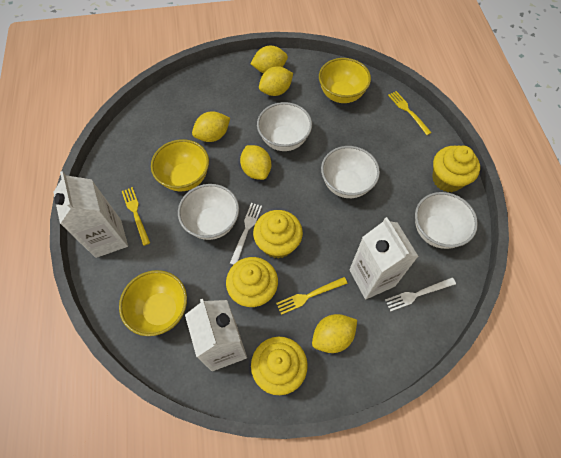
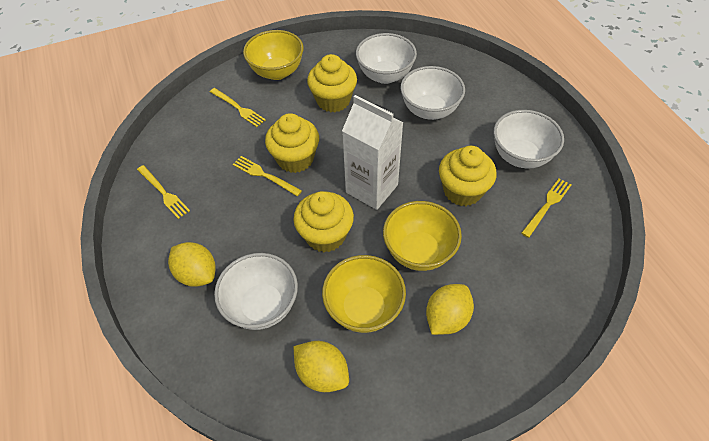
white carton: 3 -> 1
white fork: 2 -> 0
yellow fork: 3 -> 4
yellow lemon: 5 -> 3

